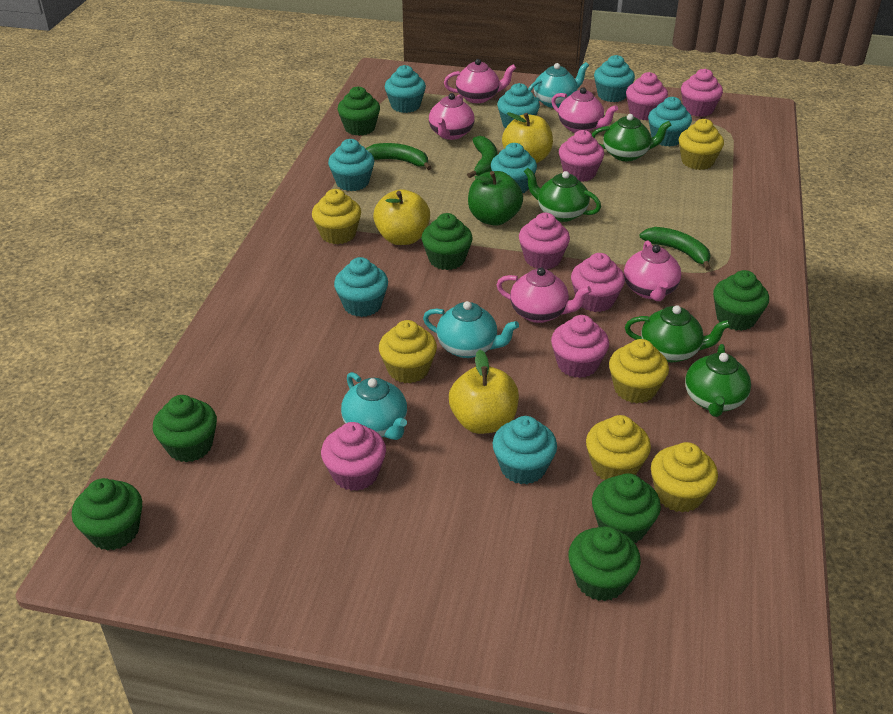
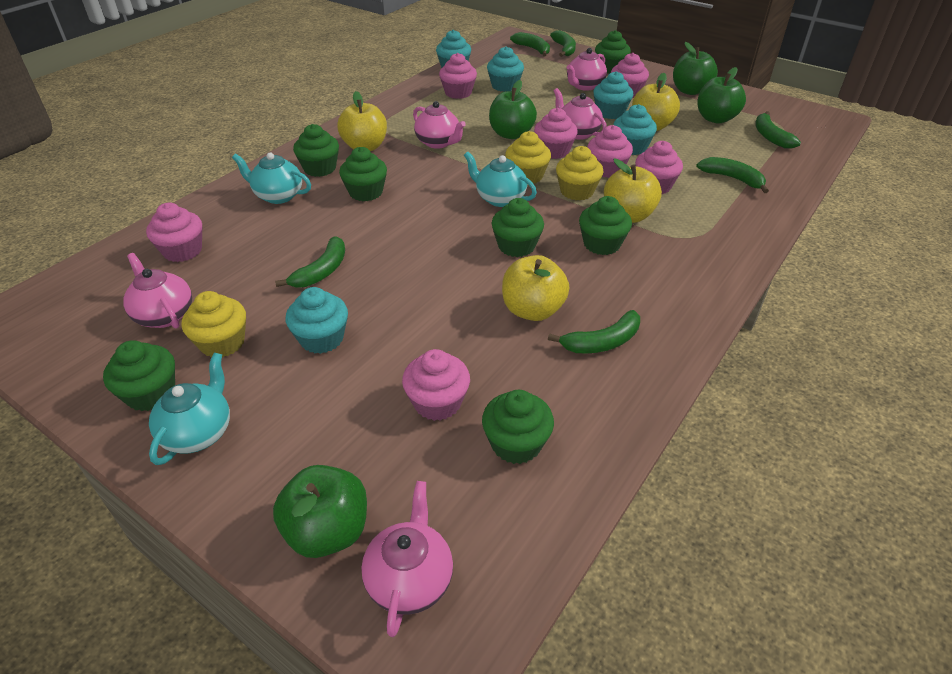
green apple: 1 -> 4
green banana: 3 -> 6
green teapot: 4 -> 0
turquoise cupcake: 8 -> 5
yellow apple: 3 -> 4
yellow cupcake: 6 -> 3

